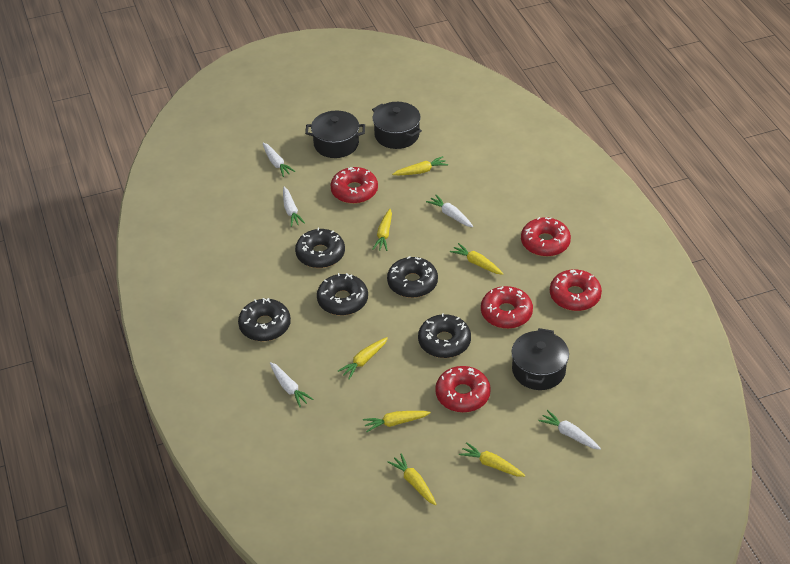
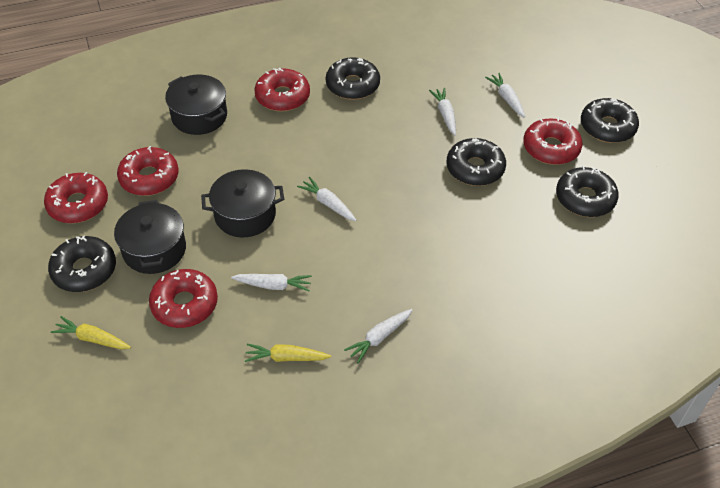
yellow carrot: 7 -> 2

